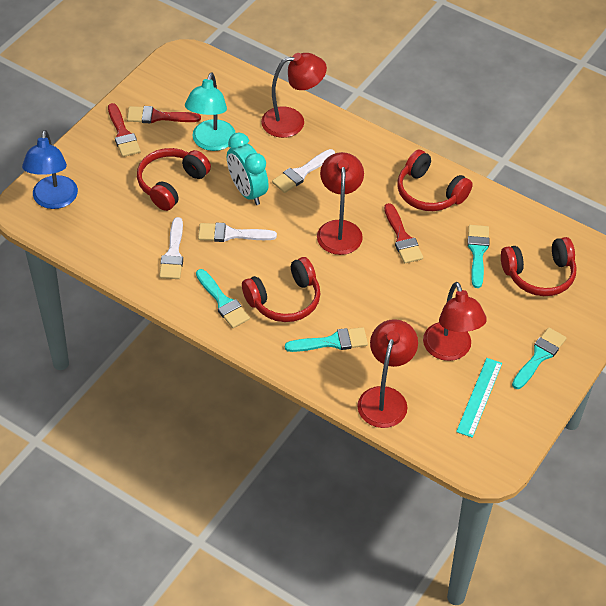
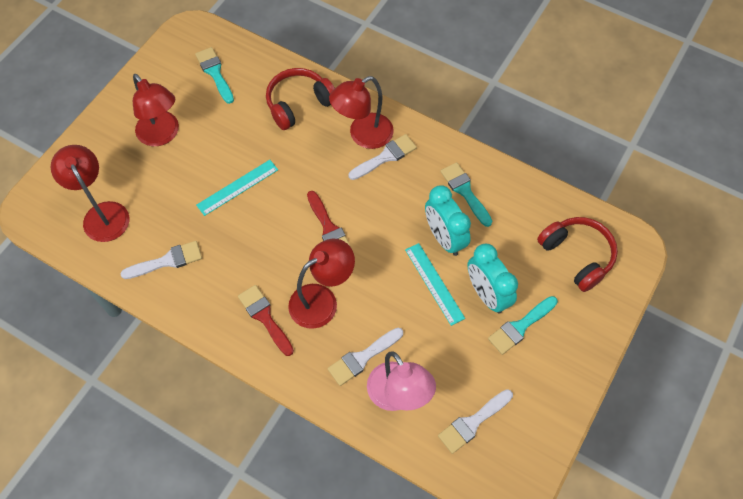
blue lamp: 1 -> 0
pink lamp: 0 -> 1
red brush: 3 -> 2
red headphones: 4 -> 2
turquoise brush: 4 -> 3
turquoise clock: 1 -> 2
turquoise lamp: 1 -> 0
turquoise ruler: 1 -> 2
white brush: 3 -> 4

